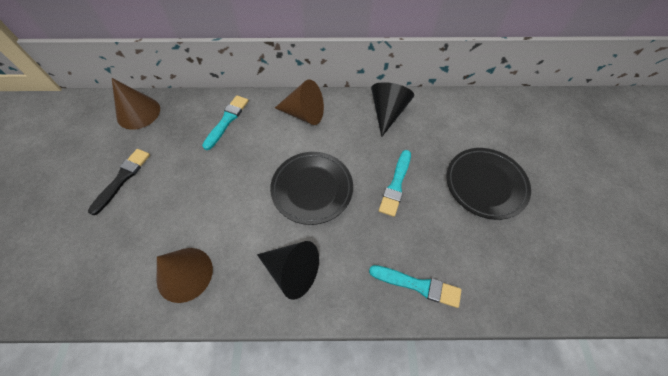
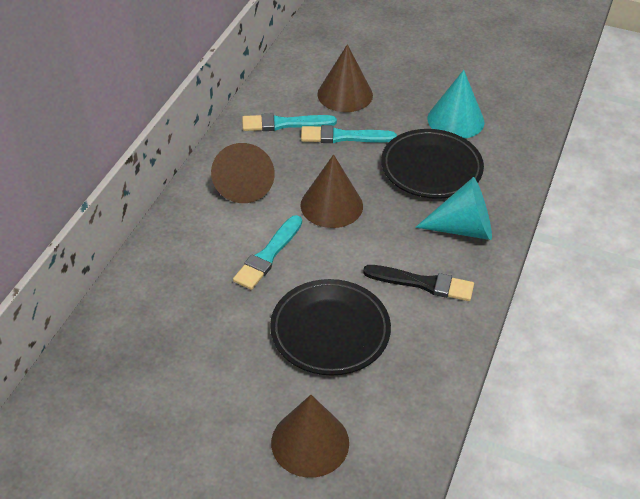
black cone: 2 -> 0
brown cone: 3 -> 4
turquoise cone: 0 -> 2

